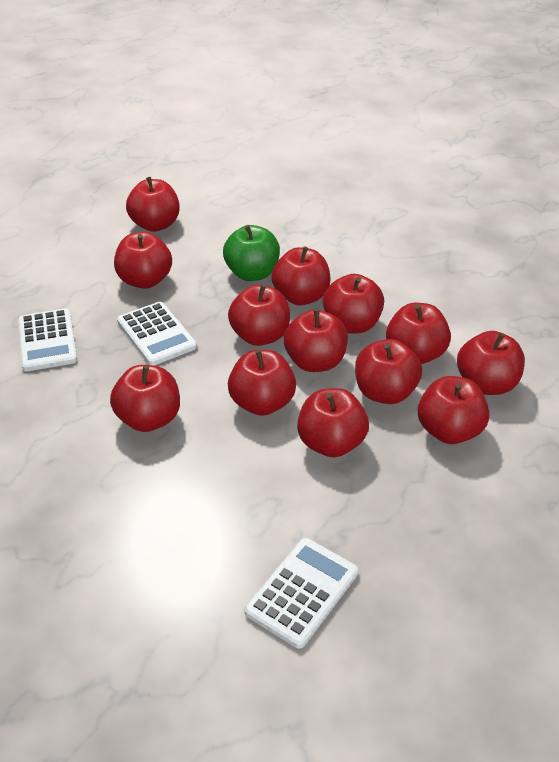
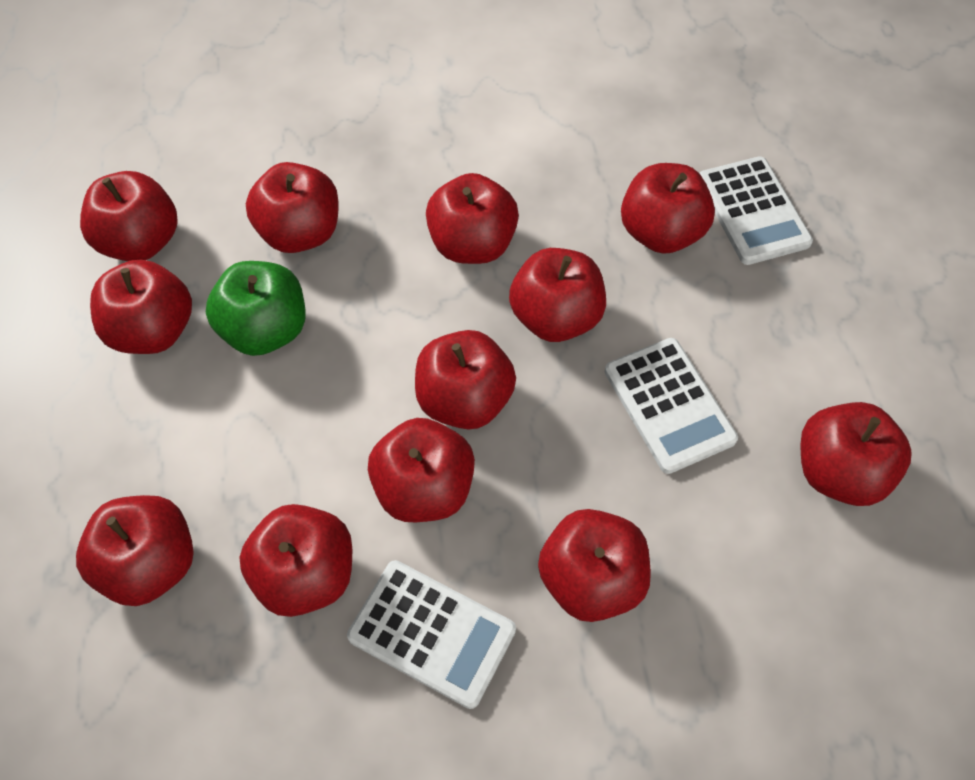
red apple: 13 -> 12

